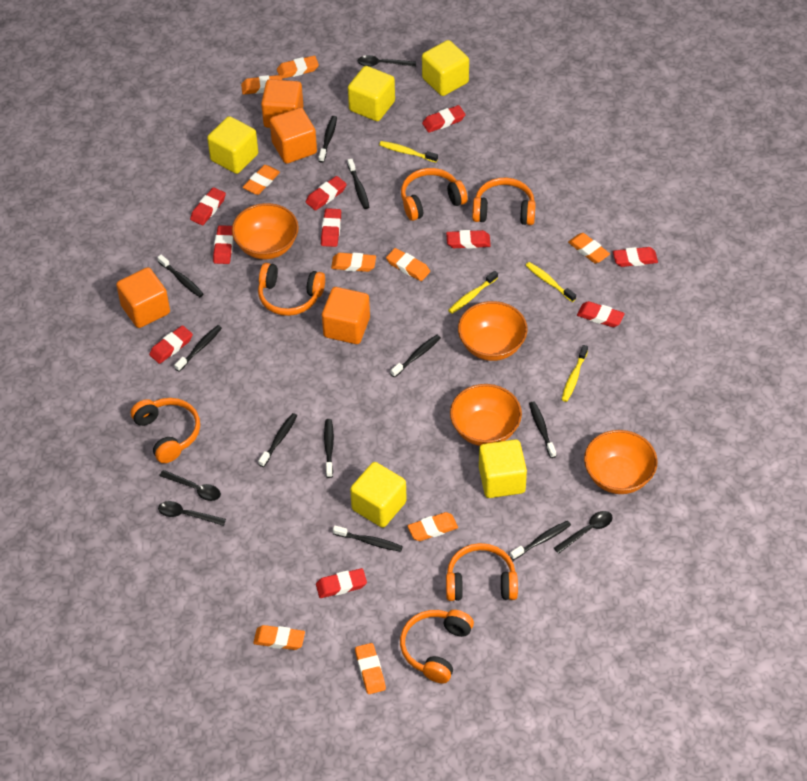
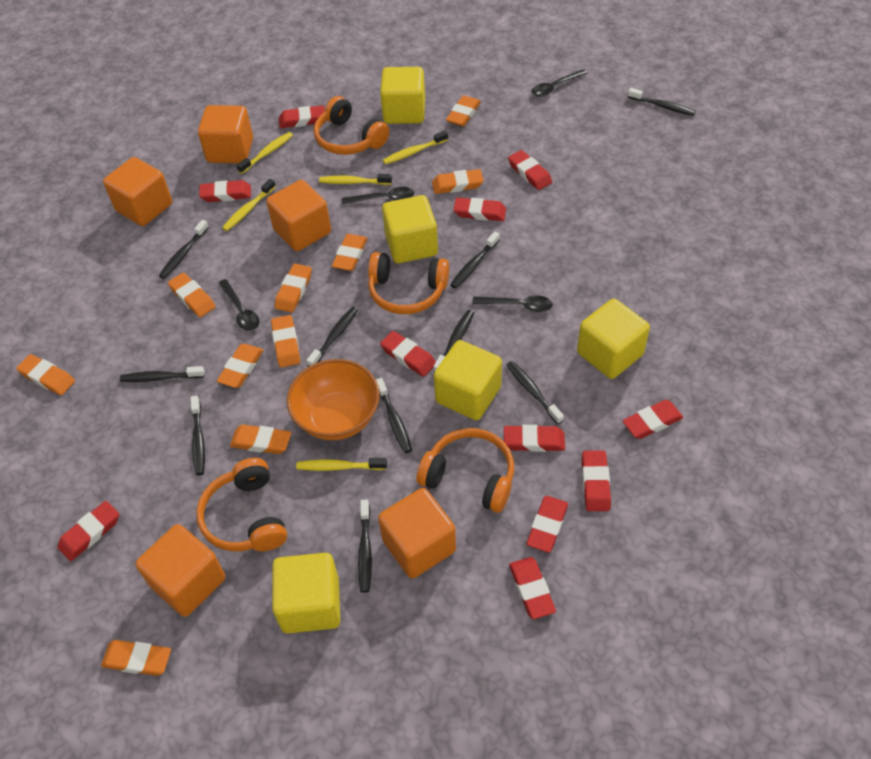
orange bowl: 4 -> 1
orange cube: 4 -> 5
orange eraser: 9 -> 10
orange headphones: 6 -> 4
red eraser: 10 -> 11
yellow toothbrush: 4 -> 5

